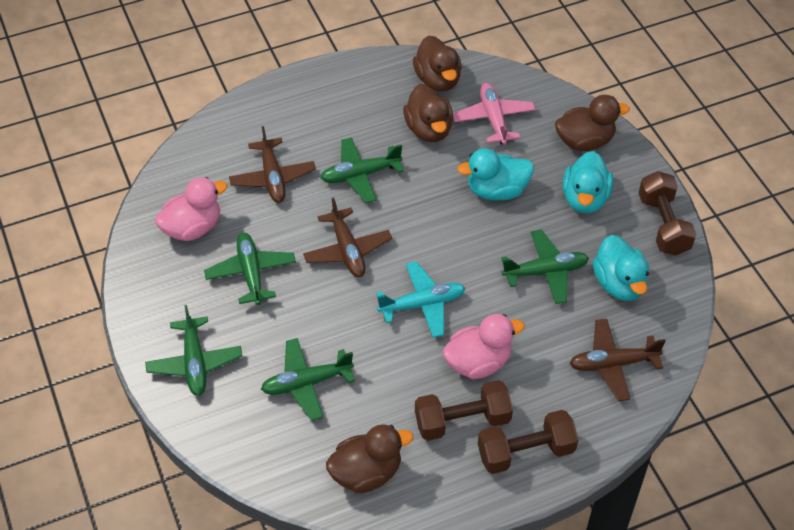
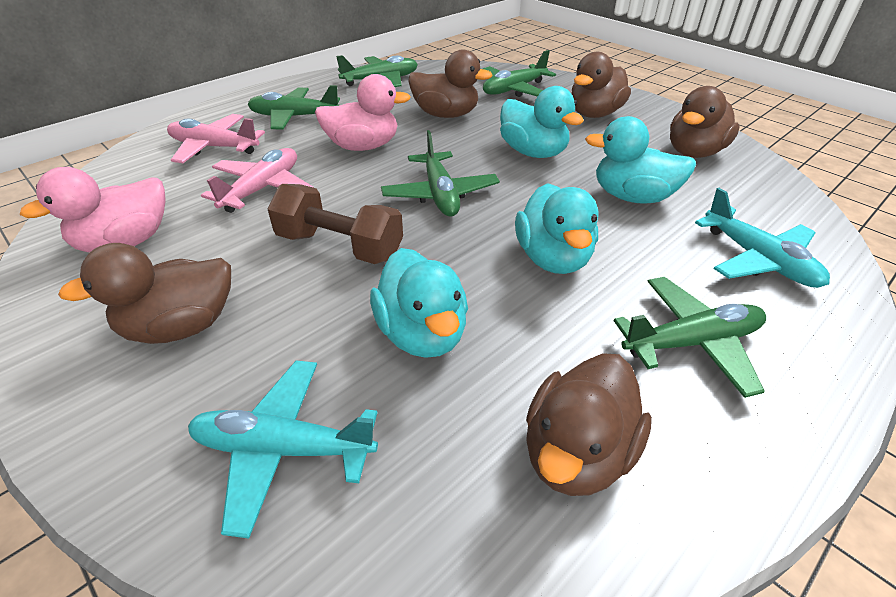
brown duck: 4 -> 5
brown dumbbell: 3 -> 1
brown plane: 3 -> 0
pink plane: 1 -> 2
turquoise duck: 3 -> 4
turquoise plane: 1 -> 2

